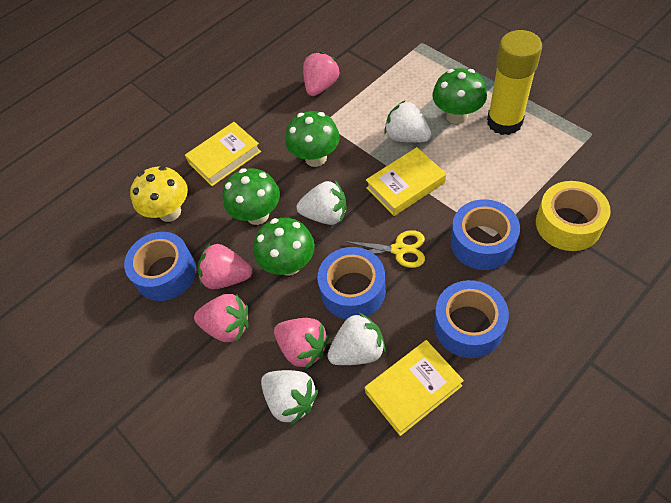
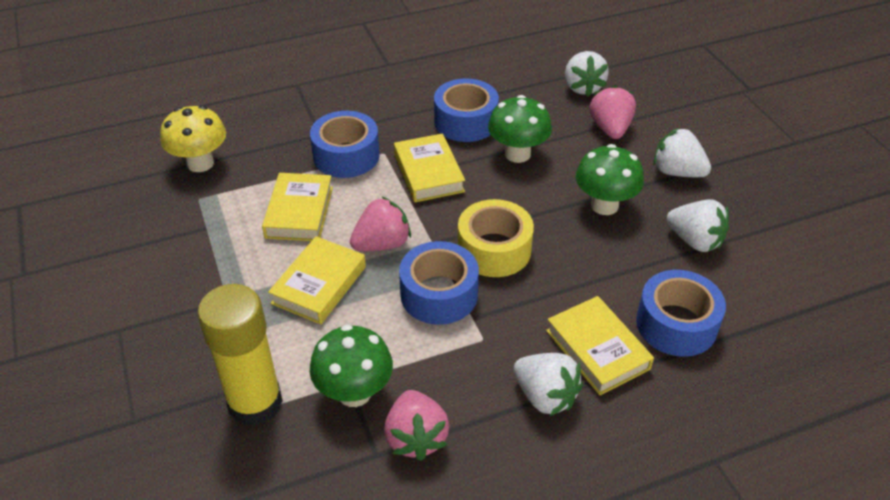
green mushroom: 4 -> 3
pink strawberry: 4 -> 3
yellow book: 3 -> 4
yellow scissors: 1 -> 0

